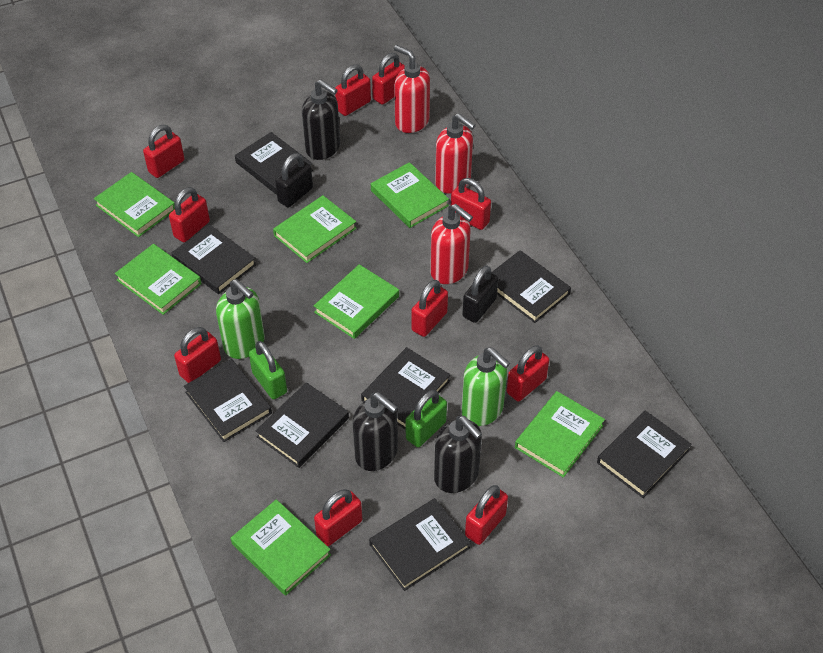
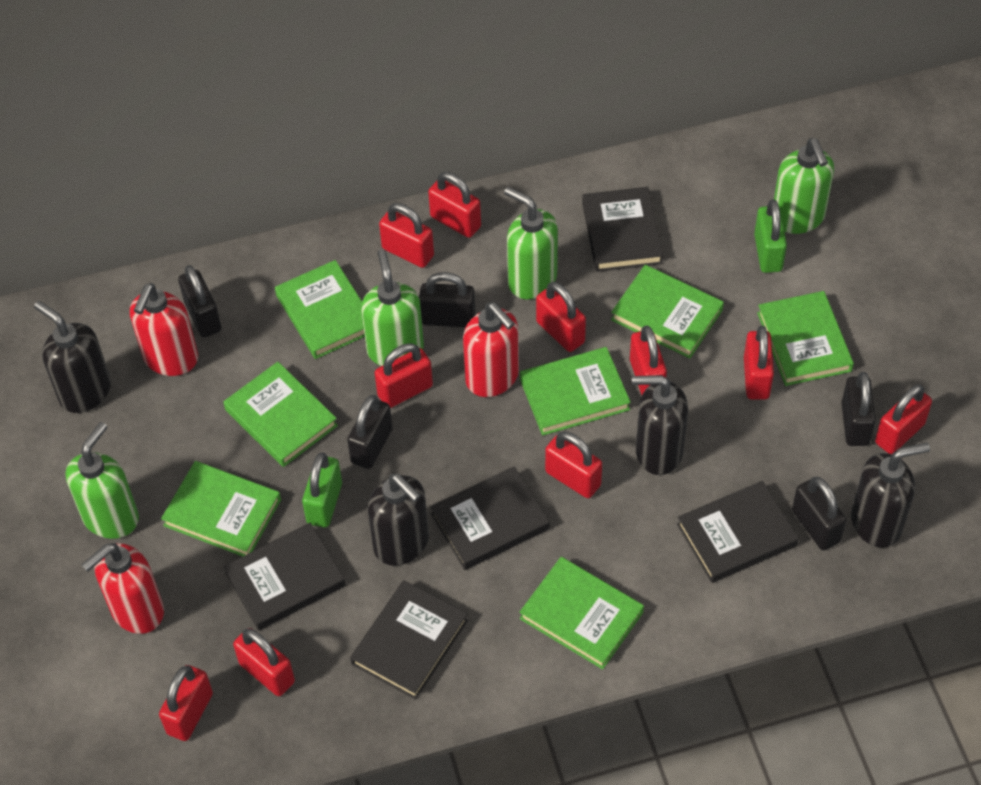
black book: 8 -> 5
black padlock: 2 -> 5
black soap dispenser: 3 -> 4
green soap dispenser: 2 -> 4

